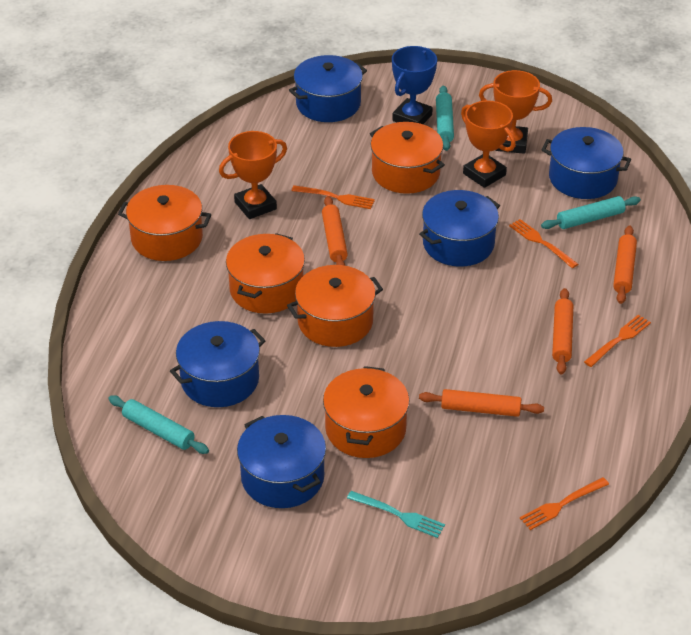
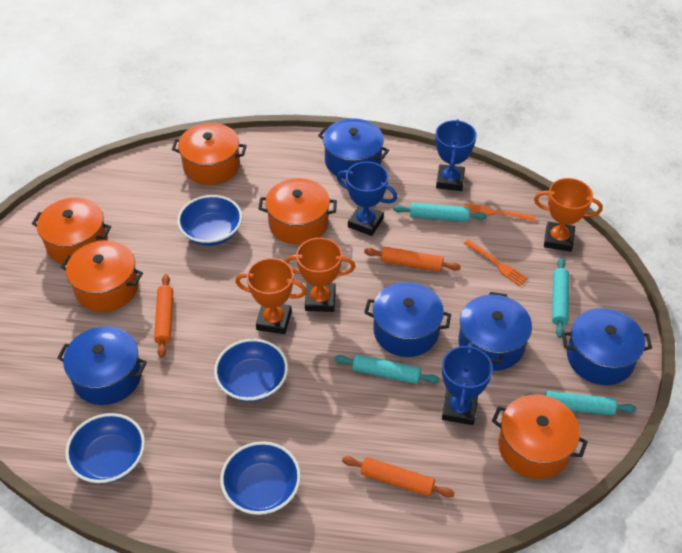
blue bowl: 0 -> 4
blue trophy: 1 -> 3
orange fork: 4 -> 2
orange rolling pin: 4 -> 3
turquoise fork: 1 -> 0
turquoise rolling pin: 3 -> 4

